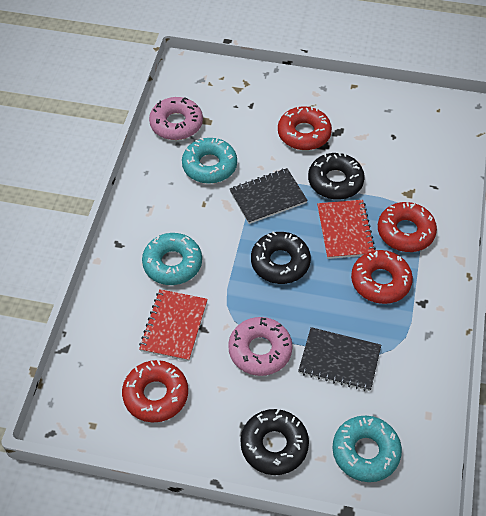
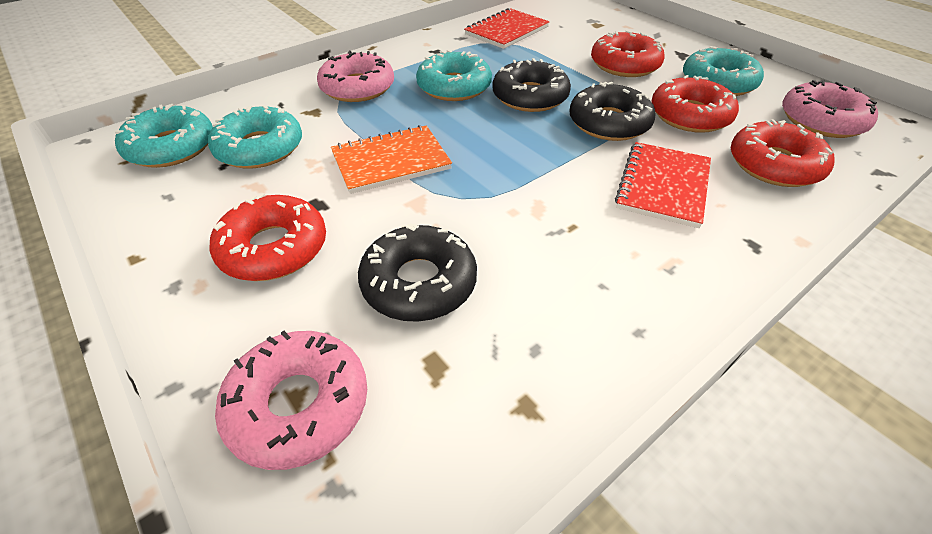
black notebook: 2 -> 0
orange notebook: 0 -> 1
pink donut: 2 -> 3
turquoise donut: 3 -> 4

